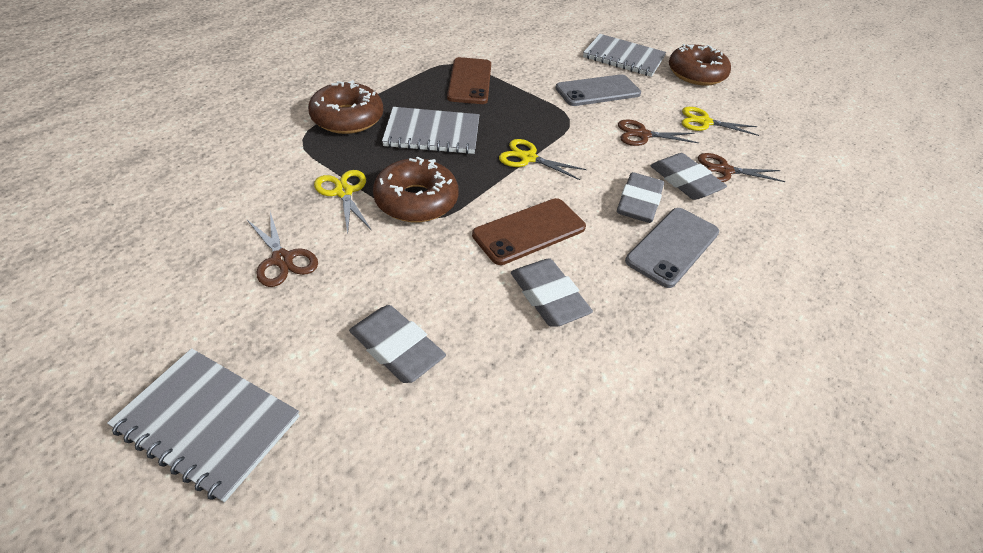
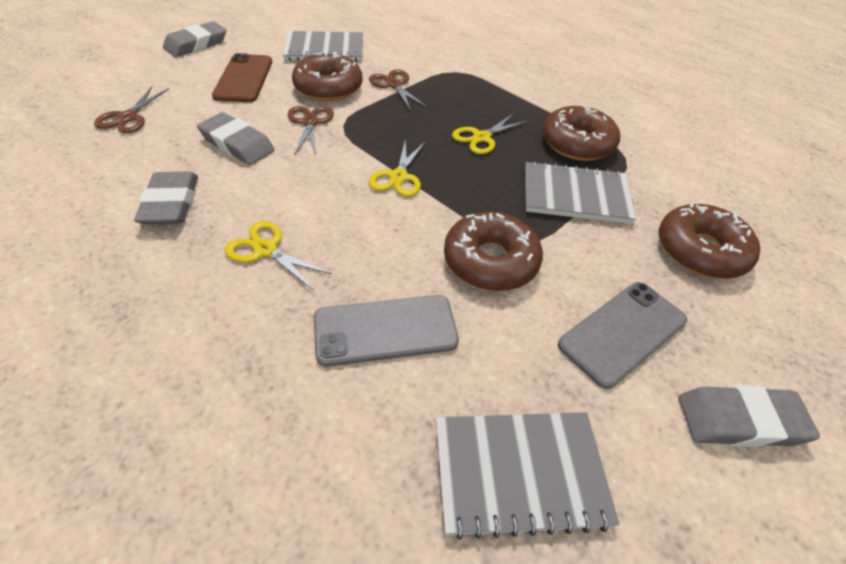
brown donut: 3 -> 4
brown phone: 2 -> 1

